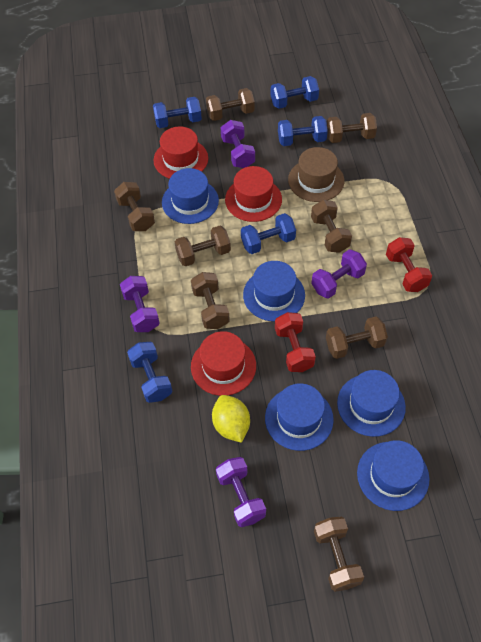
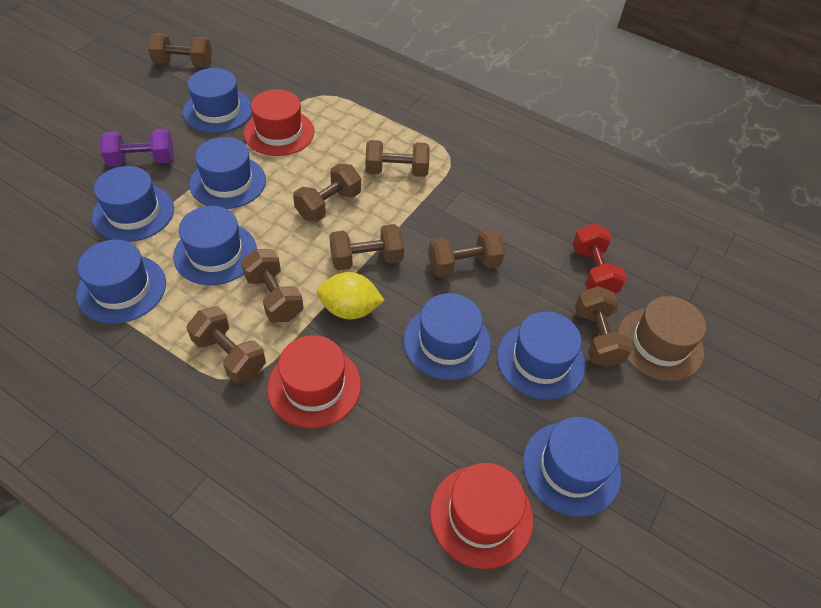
blue dumbbell: 5 -> 0
blue hat: 5 -> 8
purple dumbbell: 4 -> 1
red dumbbell: 2 -> 1

